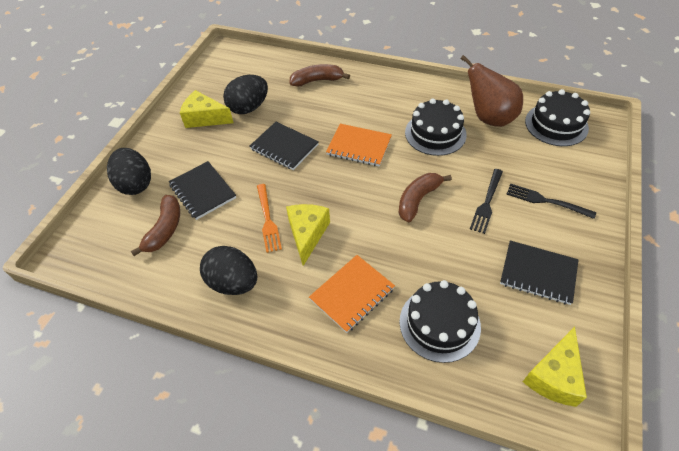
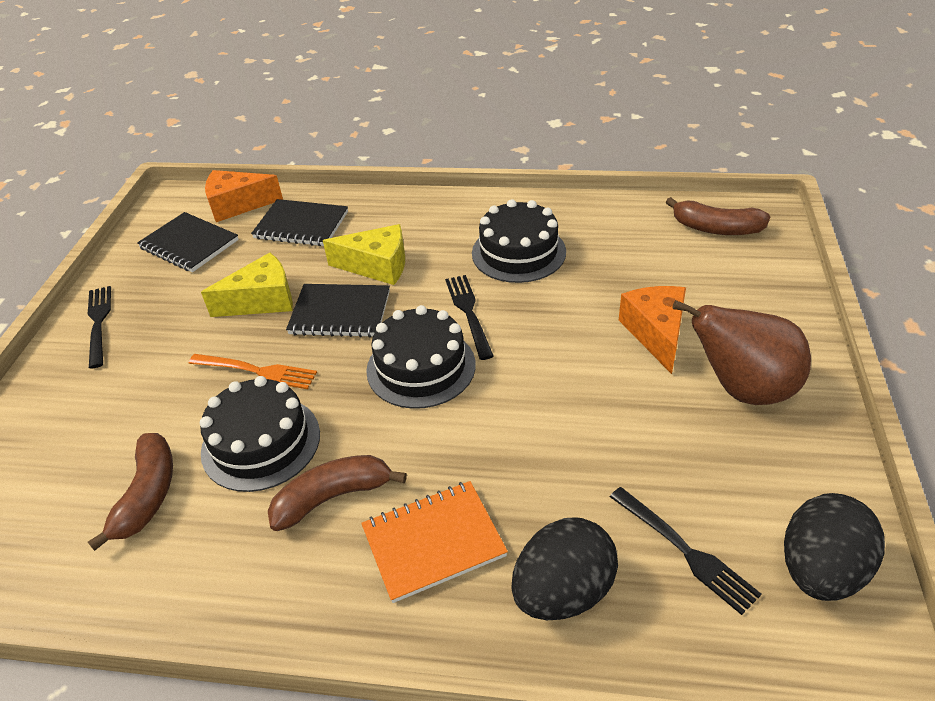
black egg: 3 -> 2
black fork: 2 -> 3
orange cheese: 0 -> 2
orange notebook: 2 -> 1
yellow cheese: 3 -> 2

